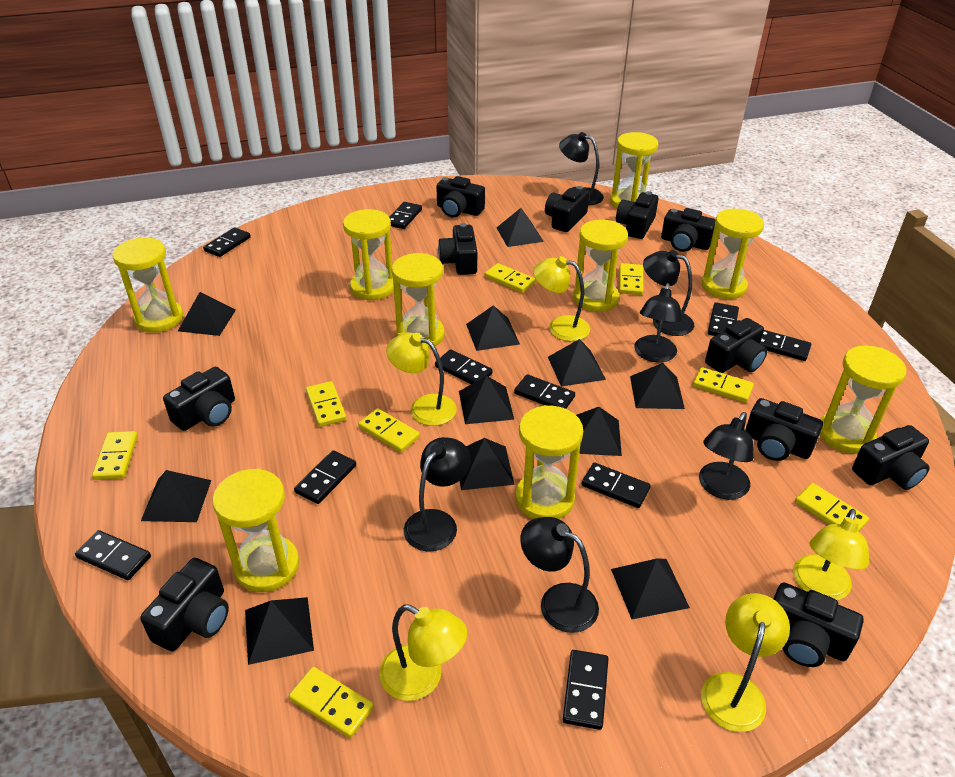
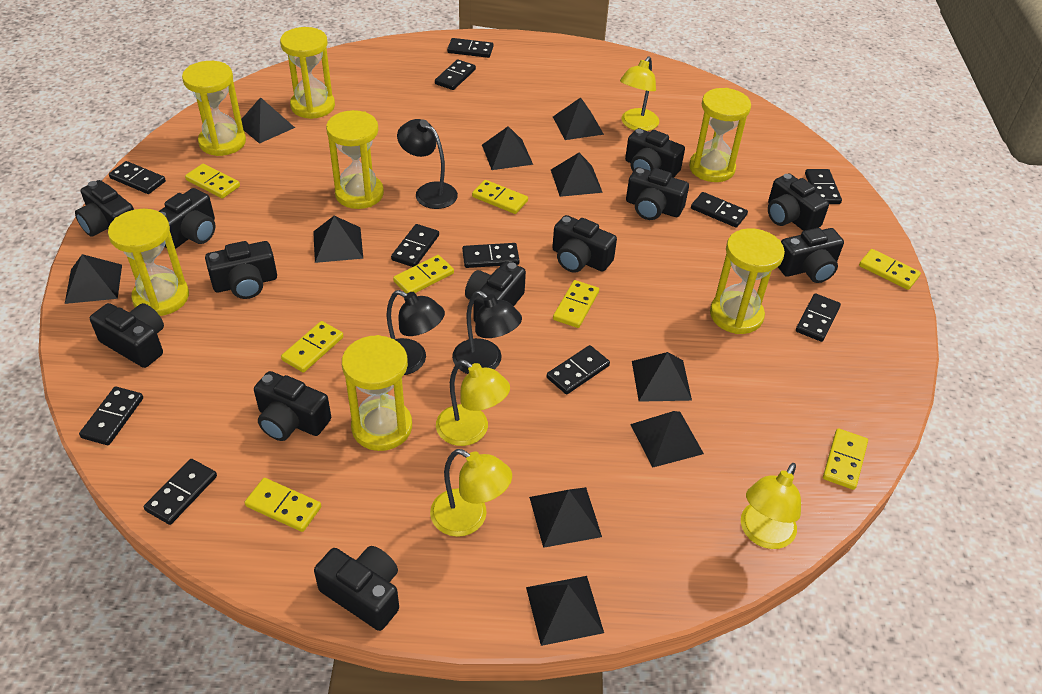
black camera: 11 -> 12
black domino: 10 -> 11
black lamp: 6 -> 3
black pyramid: 11 -> 10
yellow hourglass: 9 -> 7
yellow lamp: 5 -> 4

